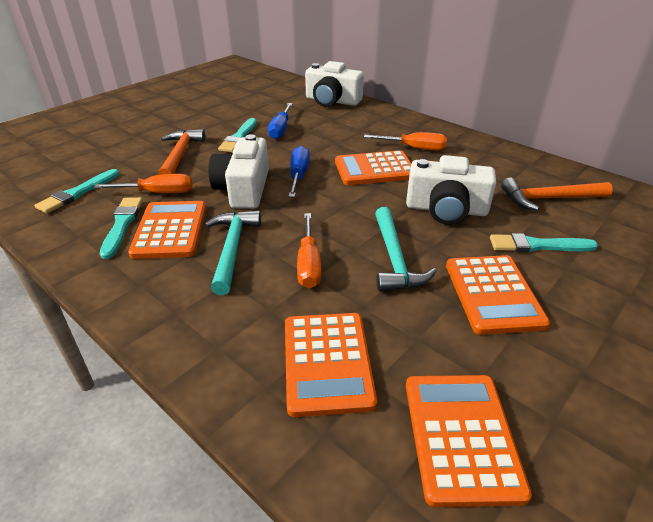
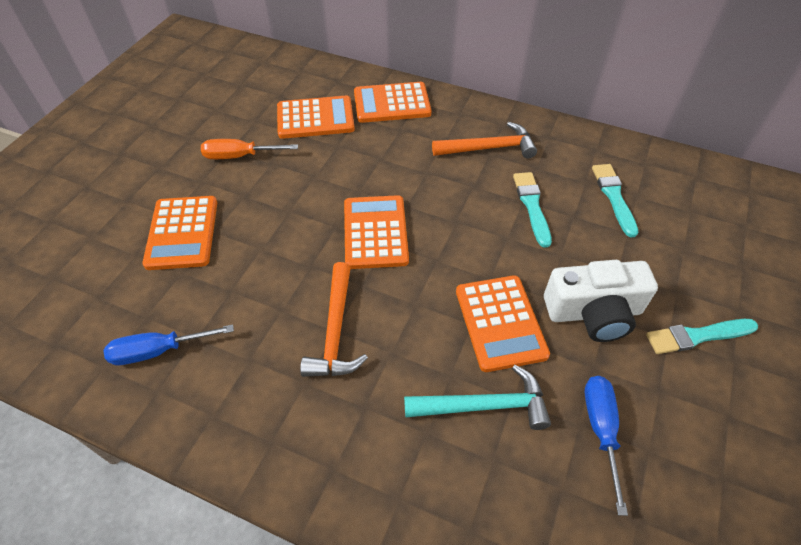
orange screwdriver: 3 -> 1
turquoise brush: 4 -> 3
turquoise hammer: 2 -> 1
white camera: 3 -> 1

